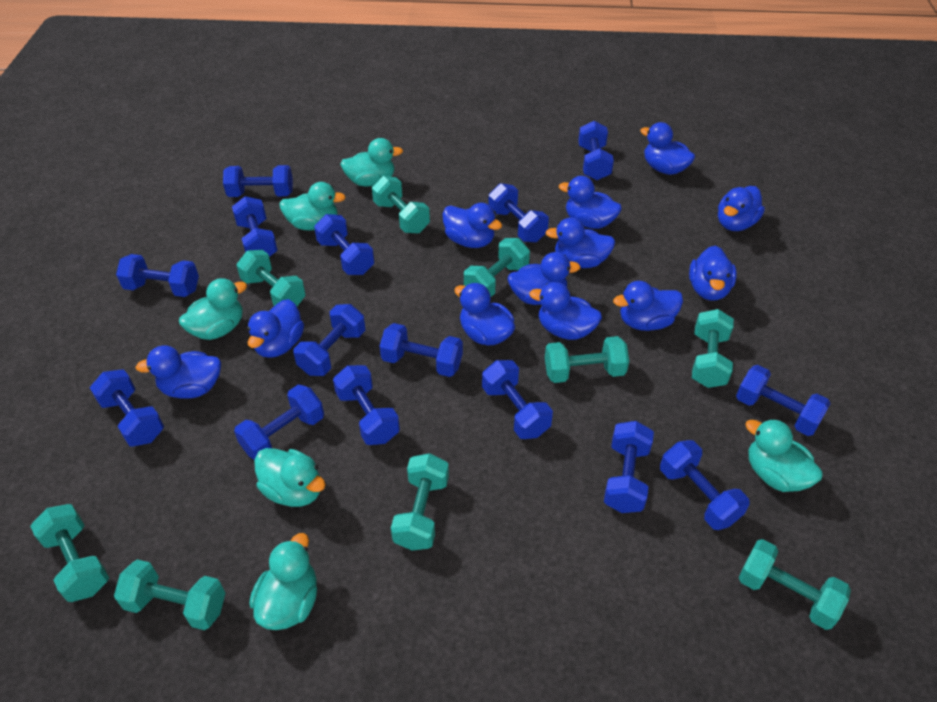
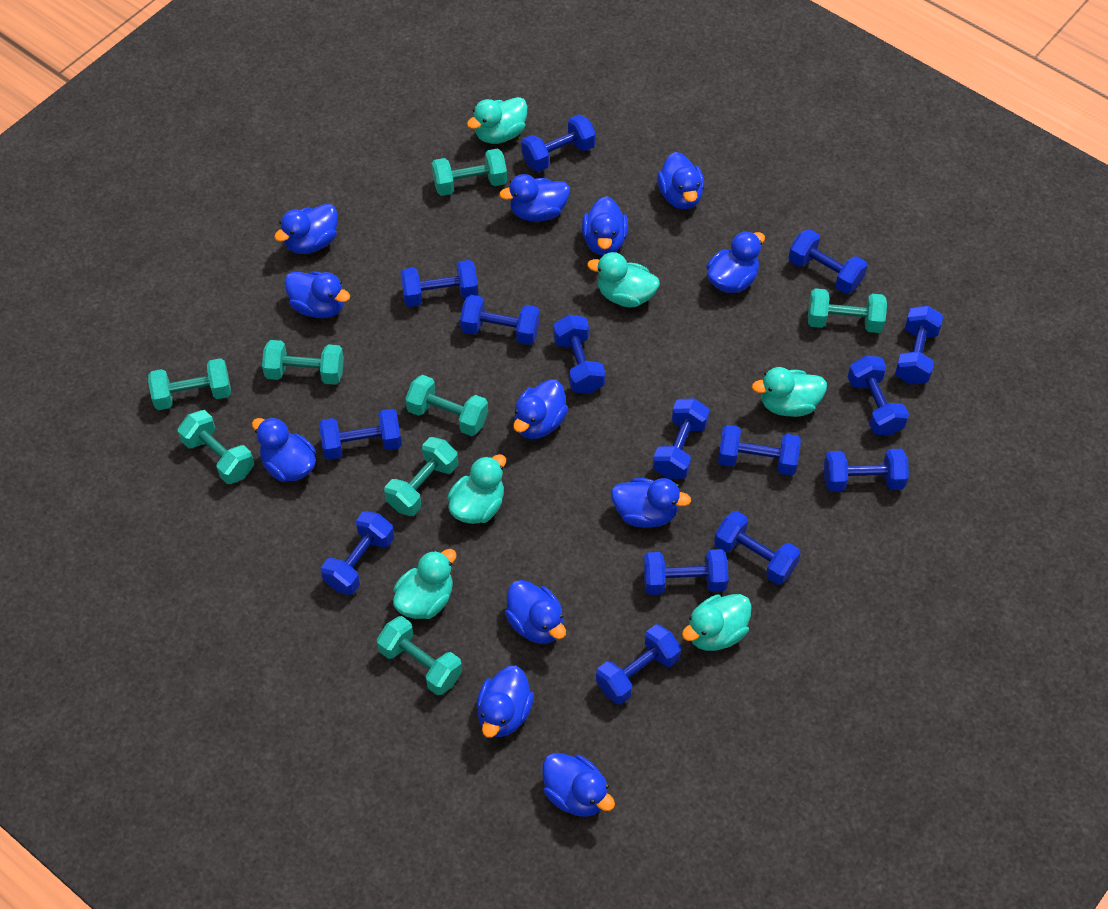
turquoise dumbbell: 9 -> 8

